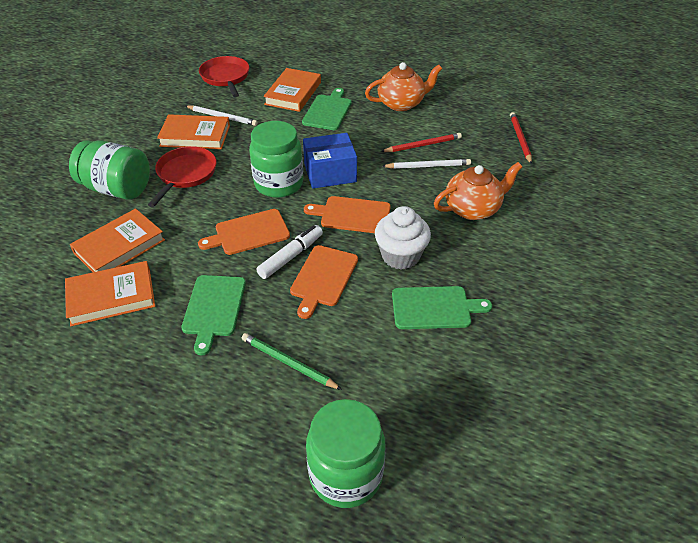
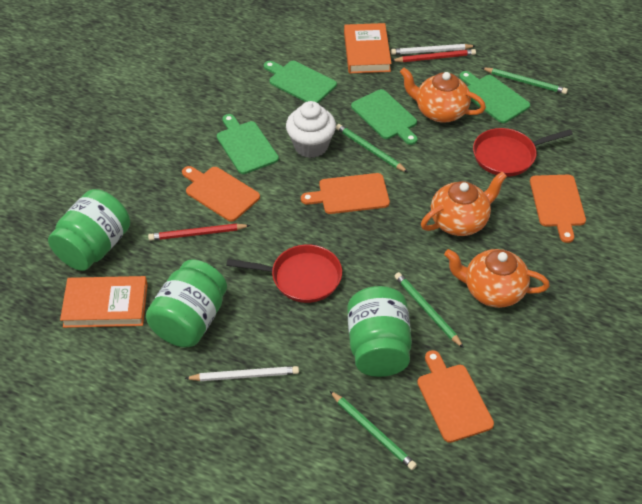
blue box: 1 -> 0
green cutting board: 3 -> 4
green pencil: 1 -> 4
orange book: 4 -> 2
orange cutting board: 3 -> 4
orange teapot: 2 -> 3
white marker: 1 -> 0

